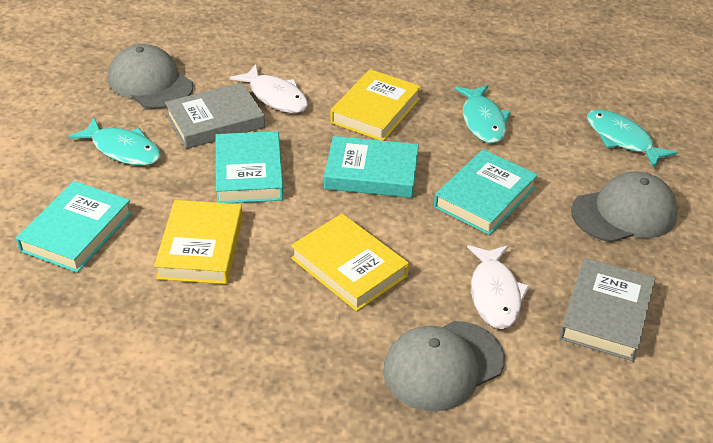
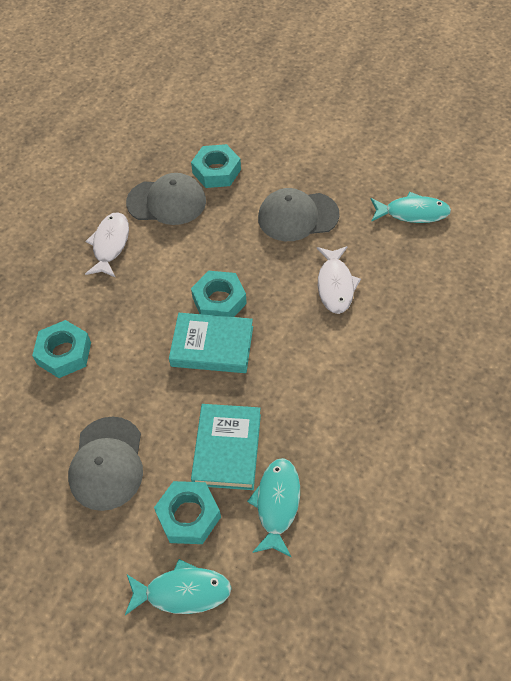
grey book: 2 -> 0
turquoise book: 4 -> 2
turquoise nut: 0 -> 4
yellow book: 3 -> 0

